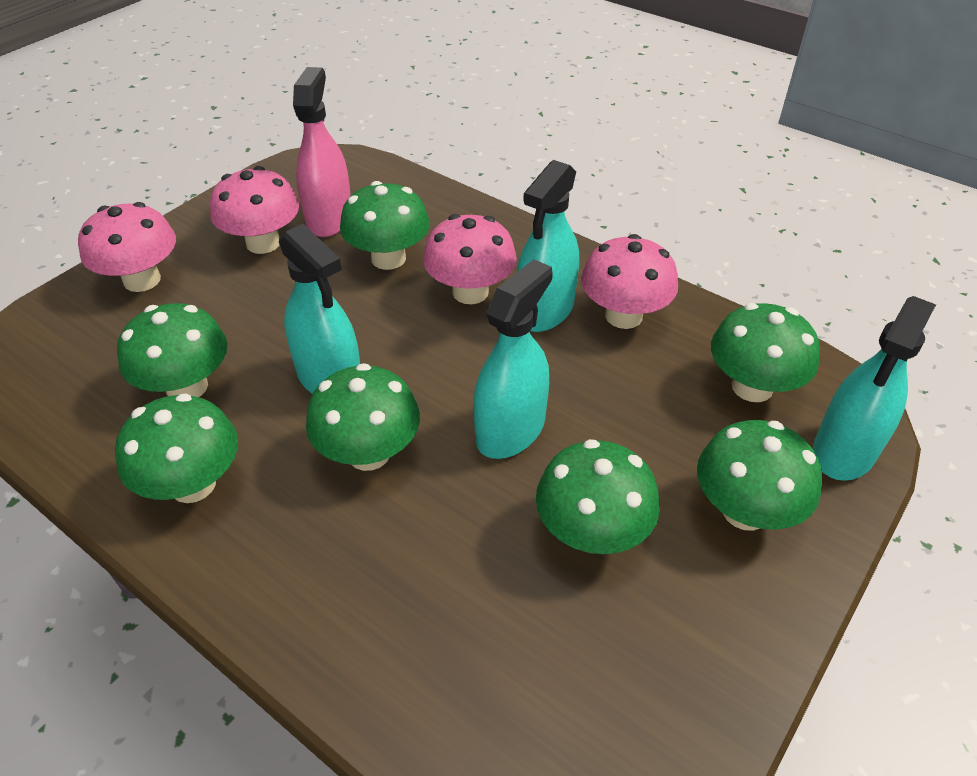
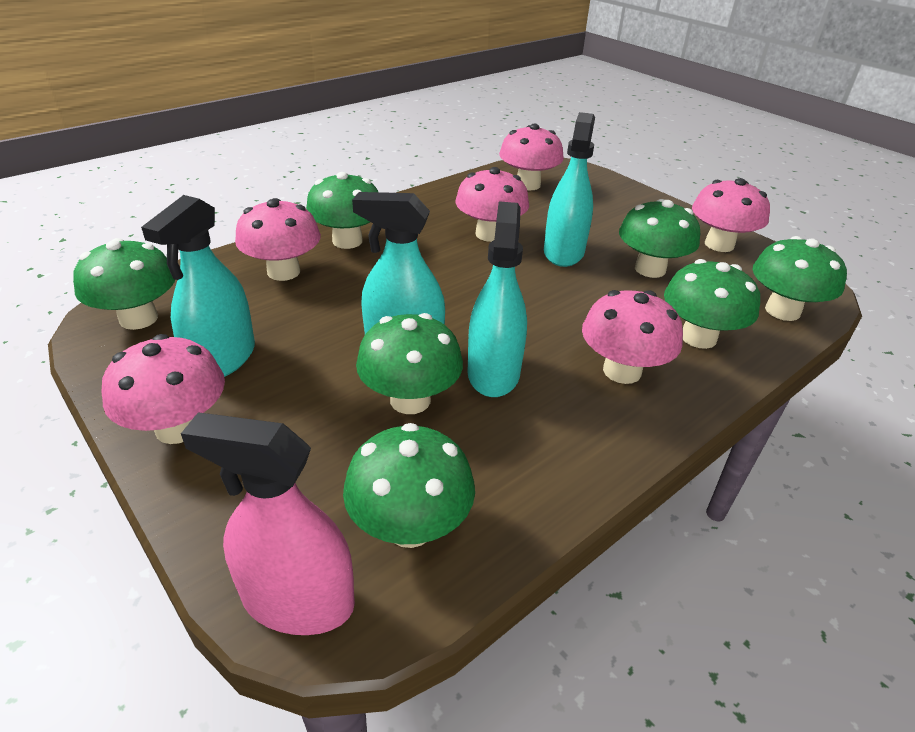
pink mushroom: 4 -> 6

